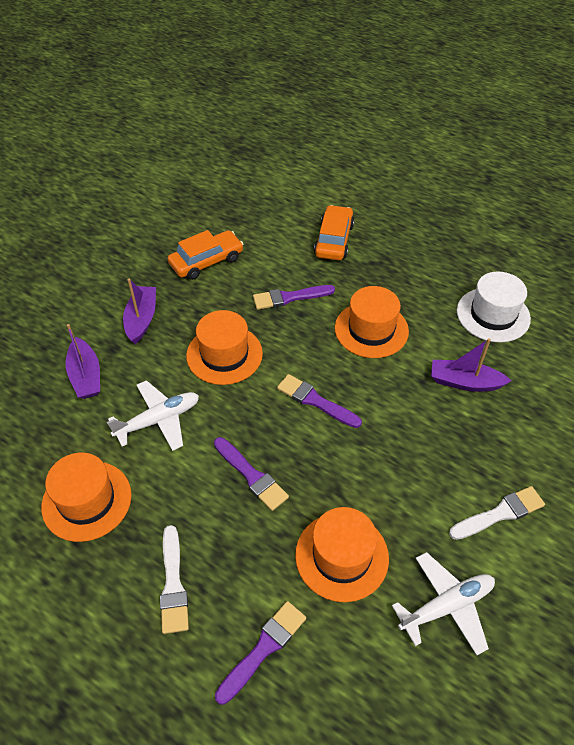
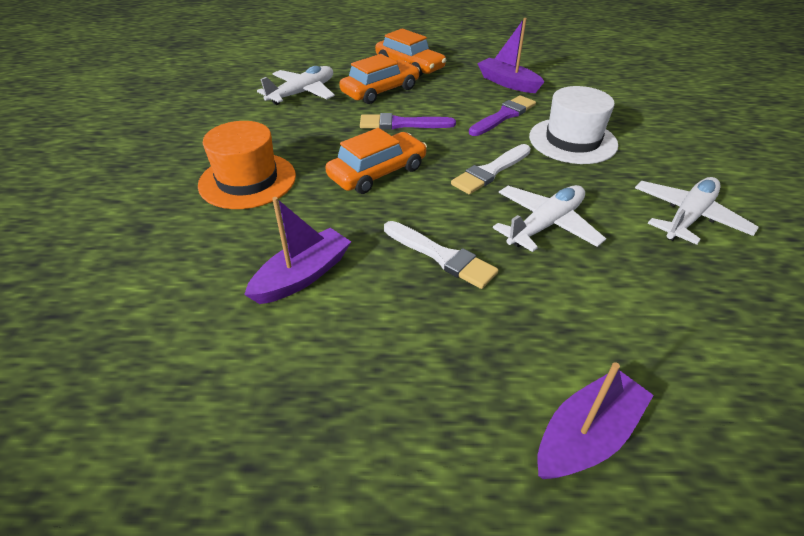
orange car: 2 -> 3
orange hat: 4 -> 1
purple brush: 4 -> 2
white plane: 2 -> 3

